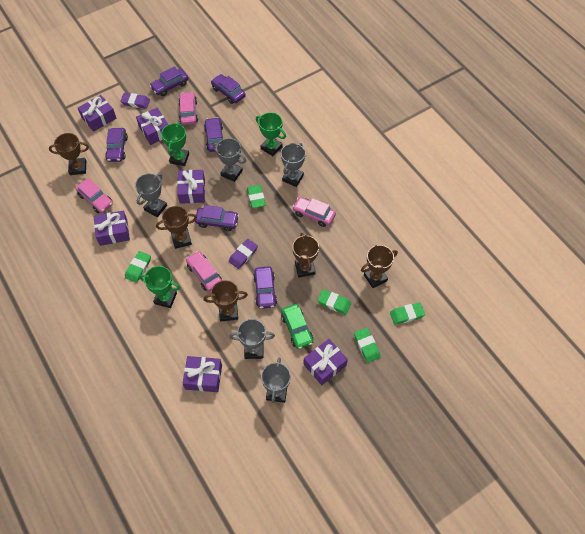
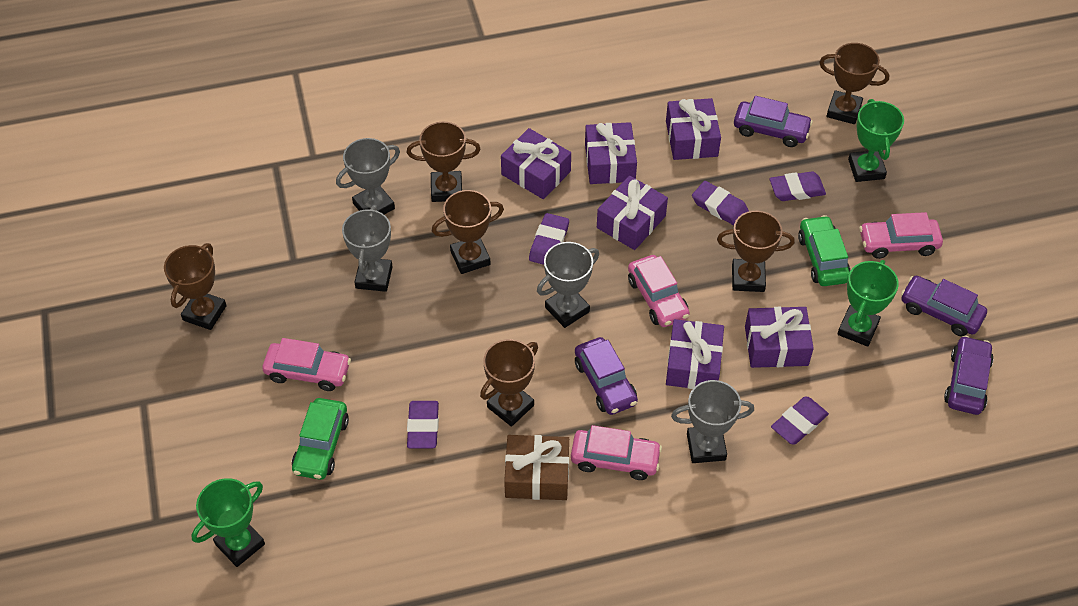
brown gift: 0 -> 1
brown trophy: 5 -> 6
green car: 1 -> 2
green eraser: 5 -> 0
grey trophy: 5 -> 4
purple car: 6 -> 4
purple eraser: 2 -> 5

